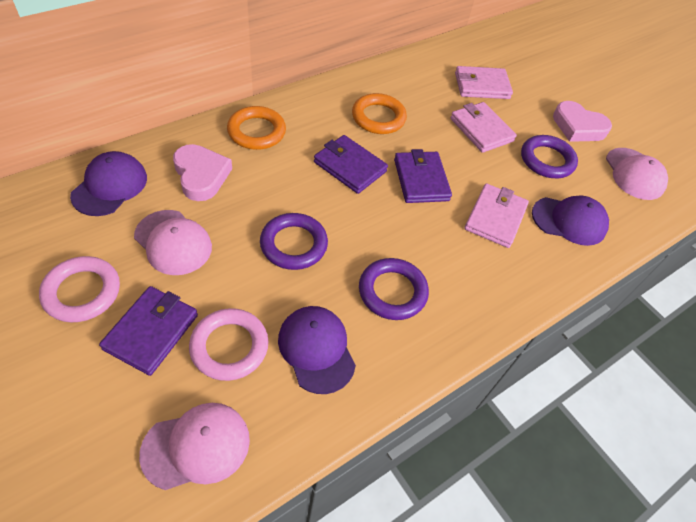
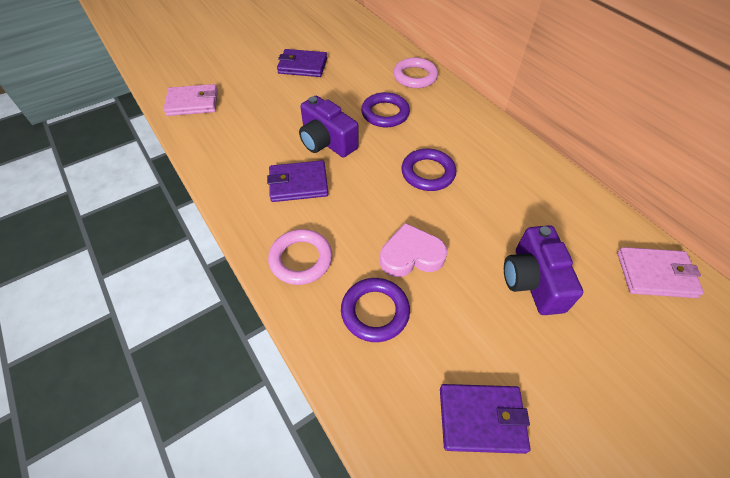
orange ring: 2 -> 0
pink cap: 3 -> 0
pink heart: 2 -> 1
pink wallet: 3 -> 2
purple camera: 0 -> 2
purple cap: 3 -> 0

